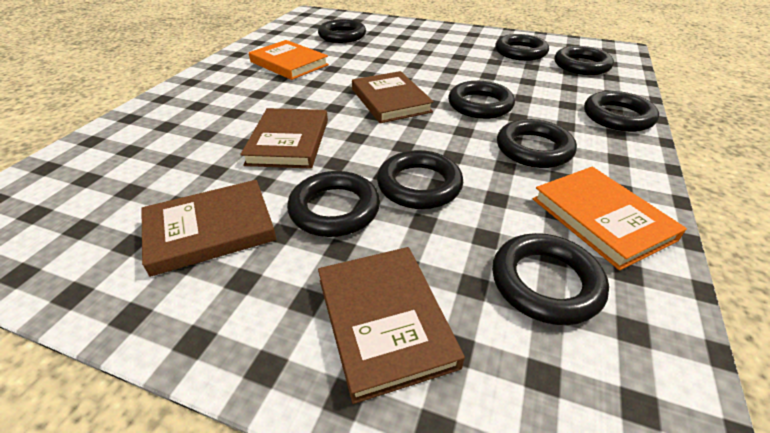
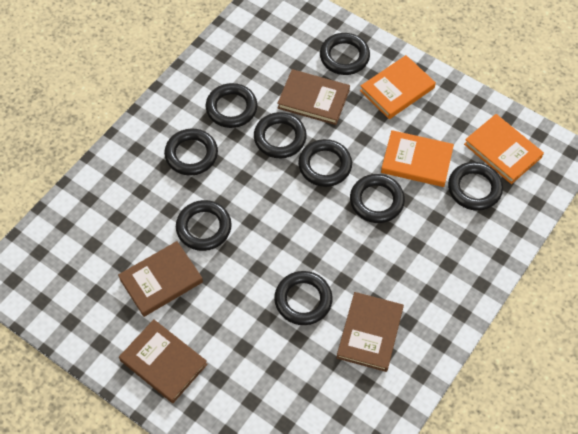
orange book: 2 -> 3

